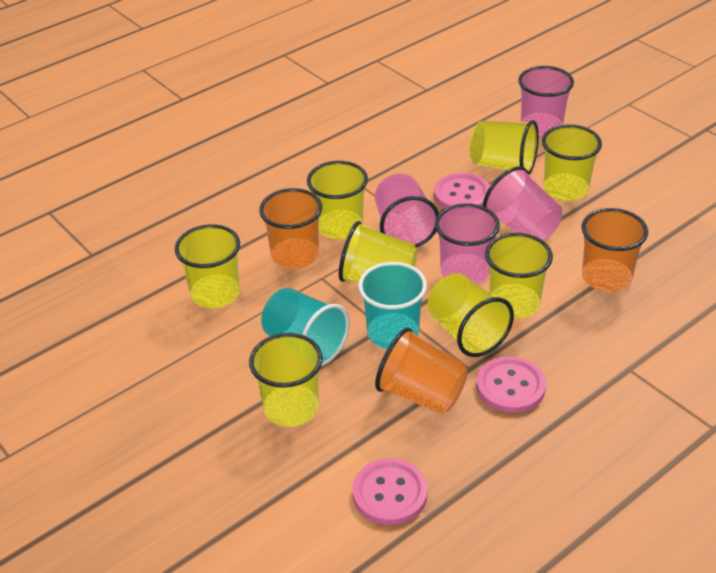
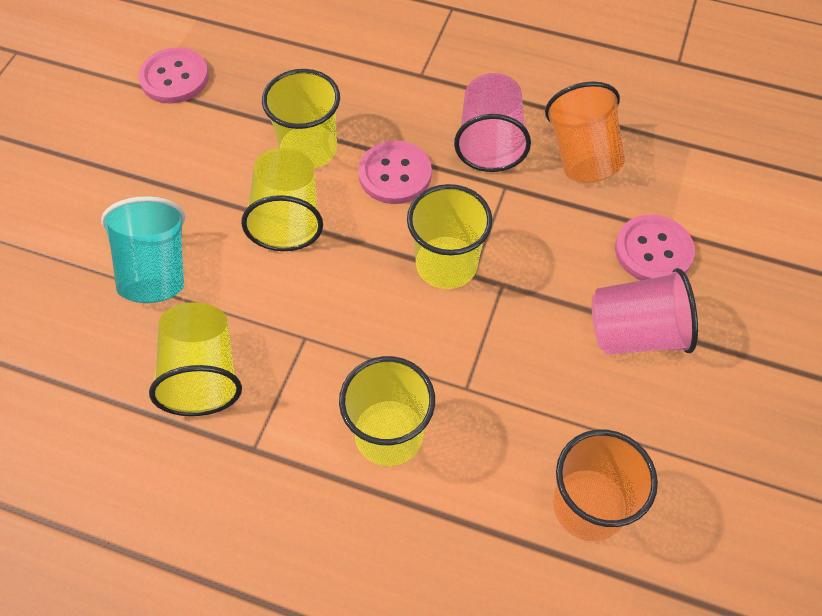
orange cup: 3 -> 2
pink cup: 4 -> 2
turquoise cup: 2 -> 1
yellow cup: 8 -> 5

